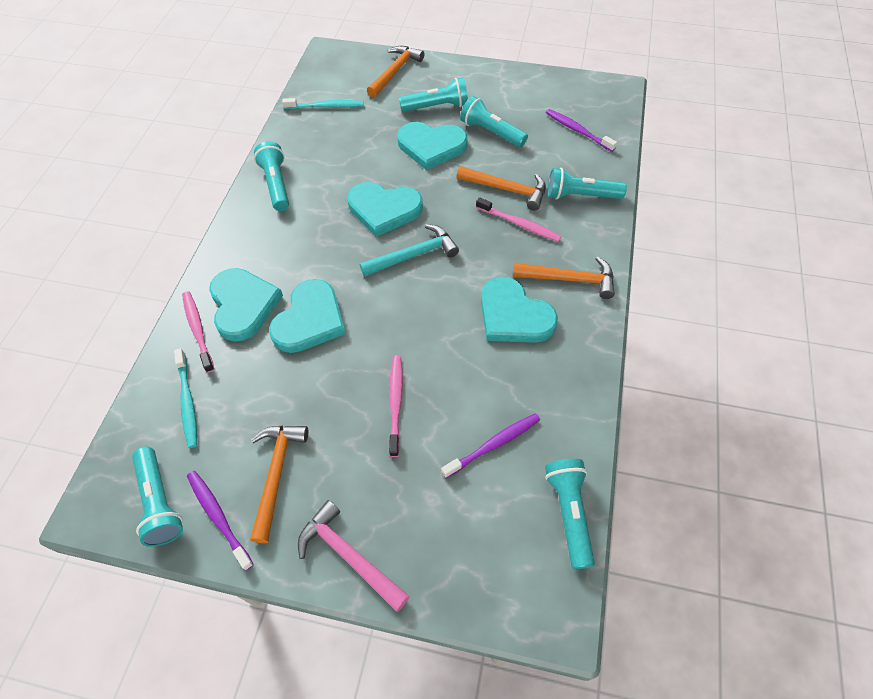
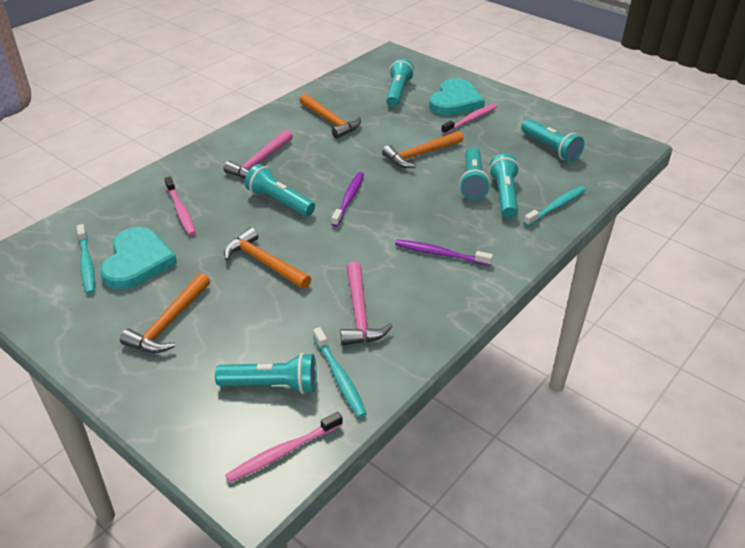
pink hammer: 1 -> 2
purple toothbrush: 3 -> 2
turquoise hammer: 1 -> 0
turquoise heart: 5 -> 2
turquoise toothbrush: 2 -> 3

